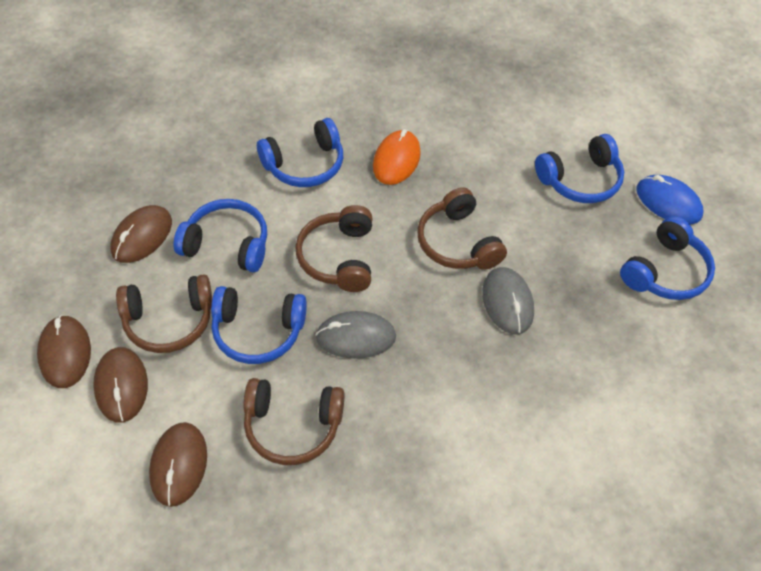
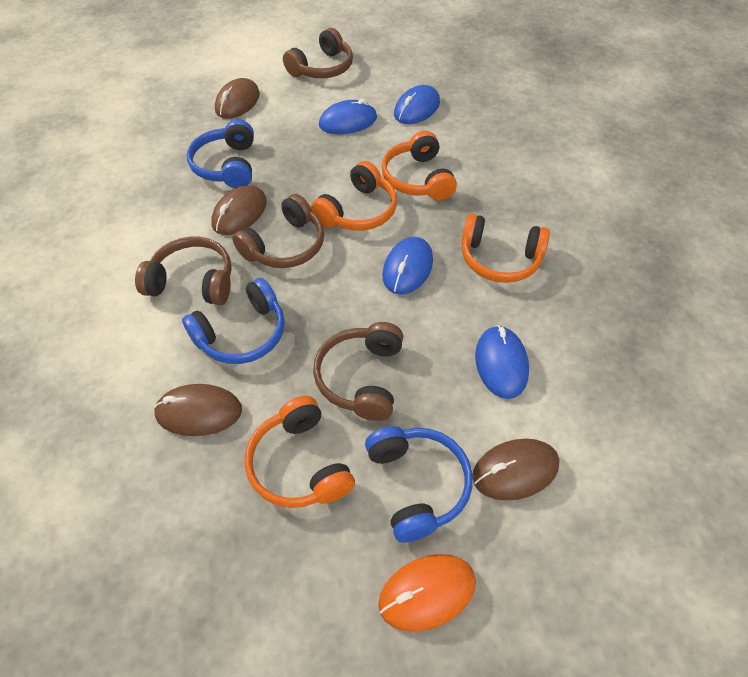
blue headphones: 5 -> 3
blue mouse: 1 -> 4
grey mouse: 2 -> 0
orange headphones: 0 -> 4

